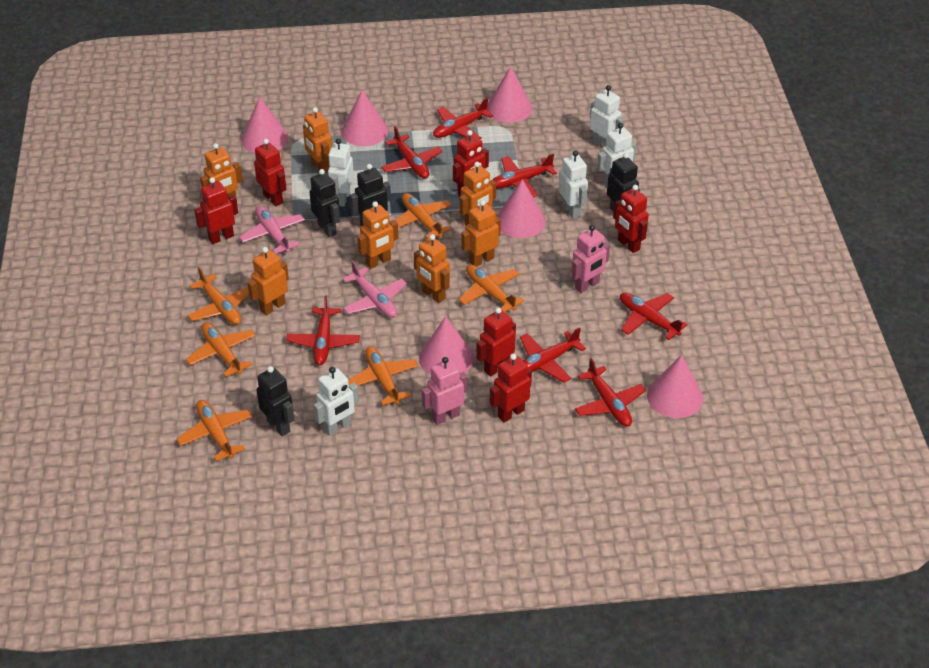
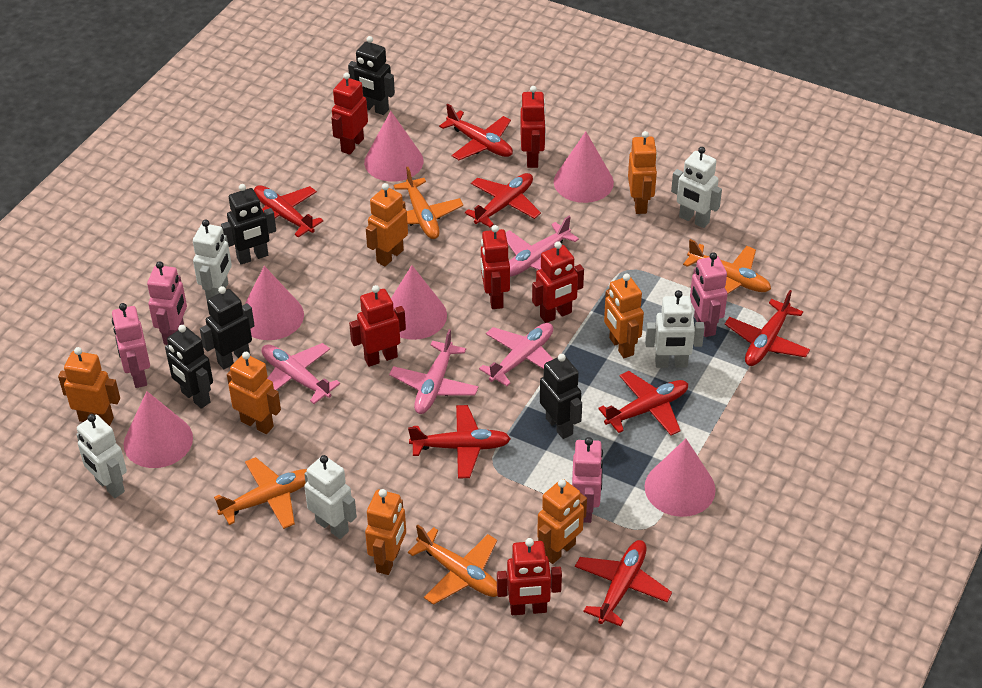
black robot: 4 -> 5
orange plane: 6 -> 4
pink plane: 2 -> 4
pink robot: 2 -> 4

